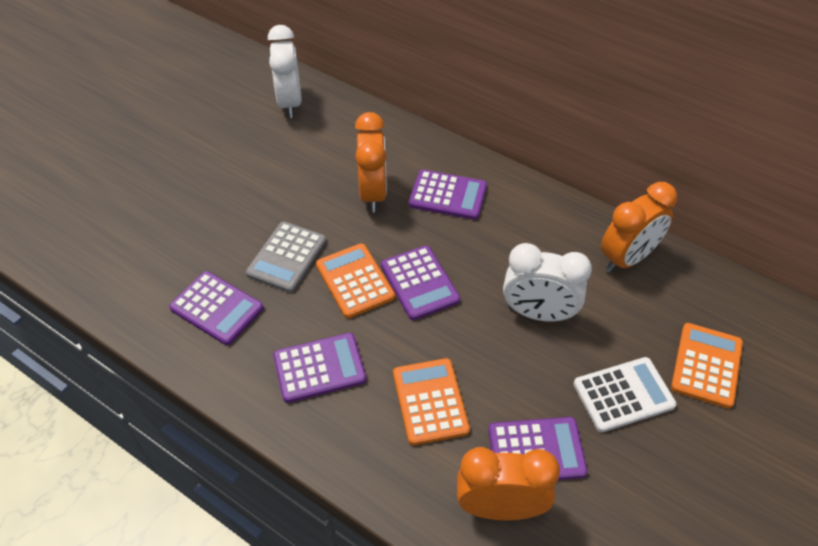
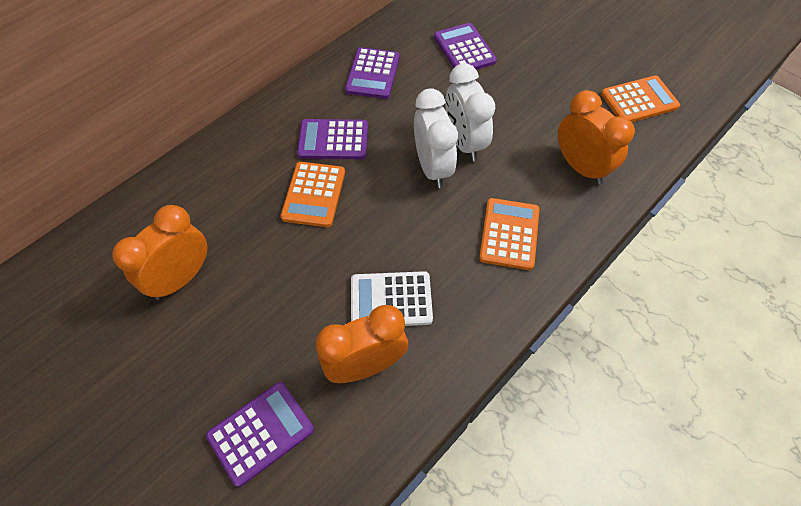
grey calculator: 1 -> 0
purple calculator: 5 -> 4

